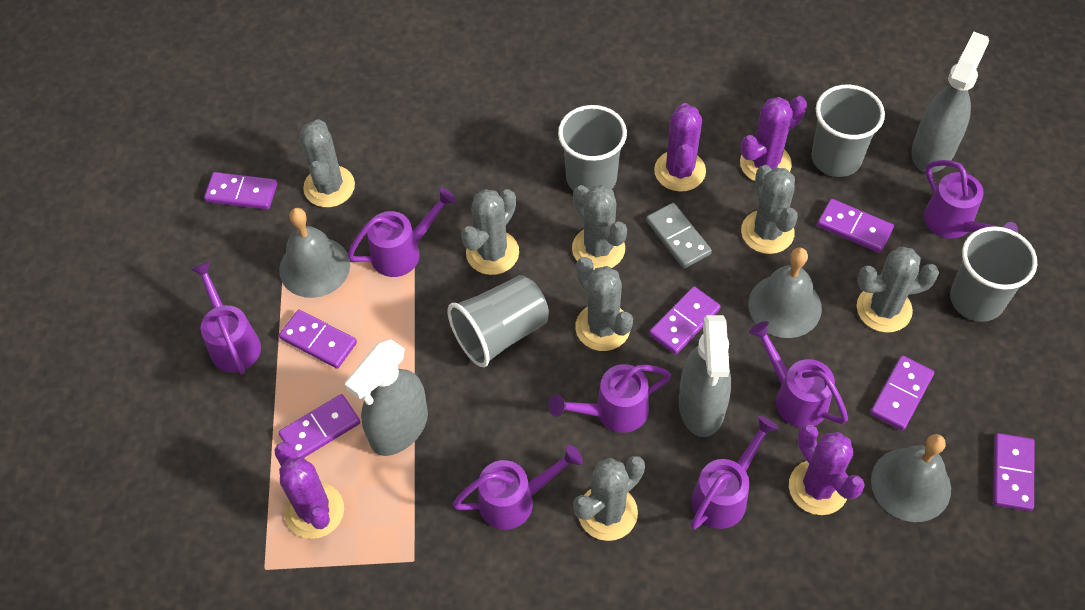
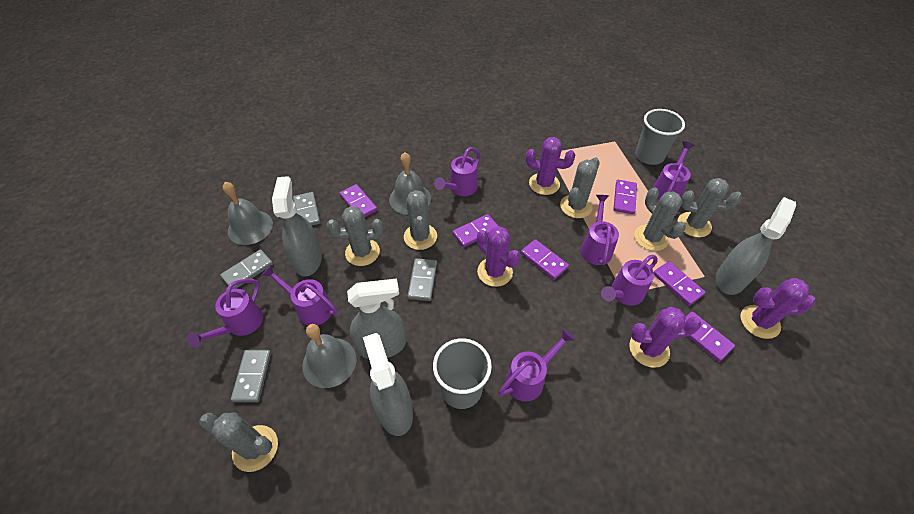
grey cactus: 7 -> 6
grey cup: 4 -> 2
grey domino: 1 -> 4
grey spray bottle: 3 -> 4
purple domino: 7 -> 6

